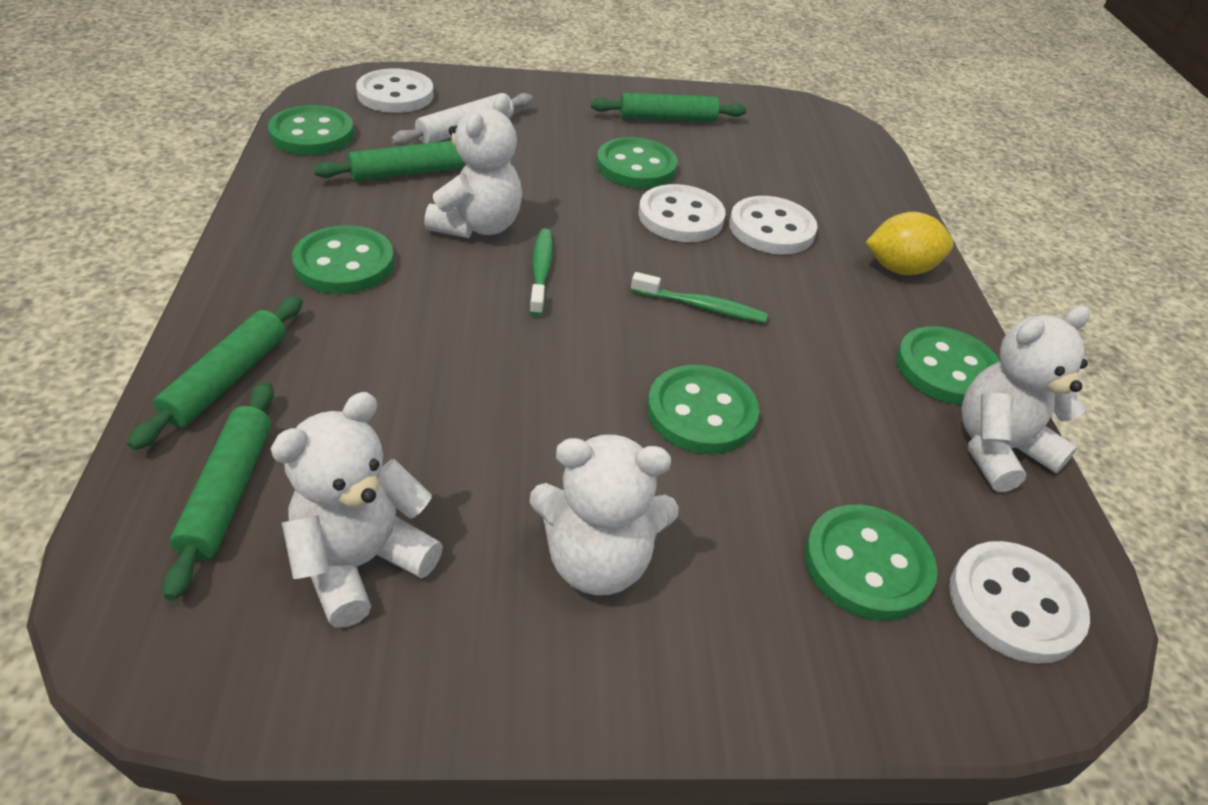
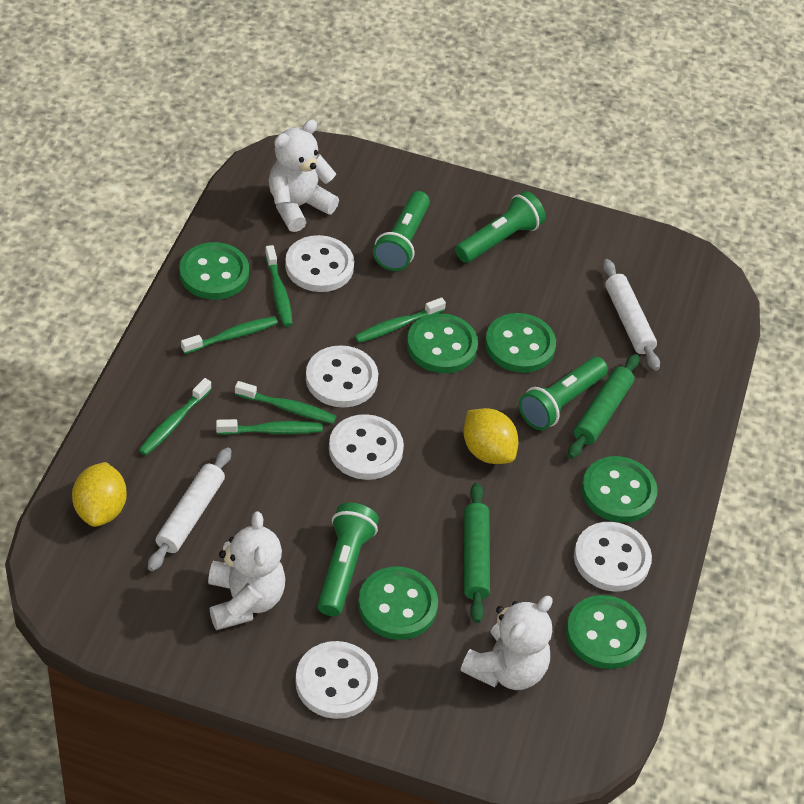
green flashlight: 0 -> 4
green rolling pin: 4 -> 2
green toothbrush: 2 -> 6
white button: 4 -> 5
white rolling pin: 1 -> 2
white teddy bear: 4 -> 3
yellow lemon: 1 -> 2

